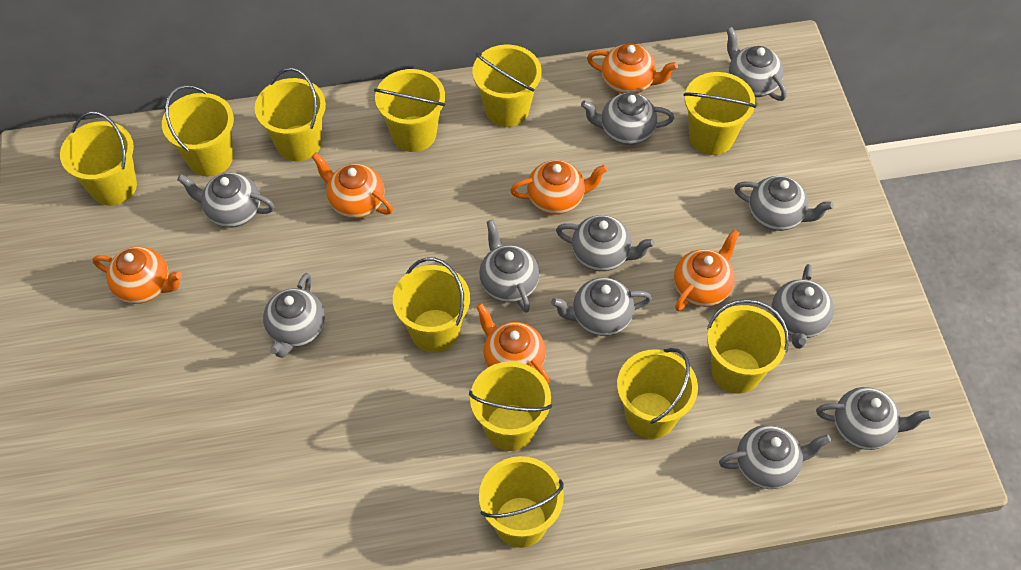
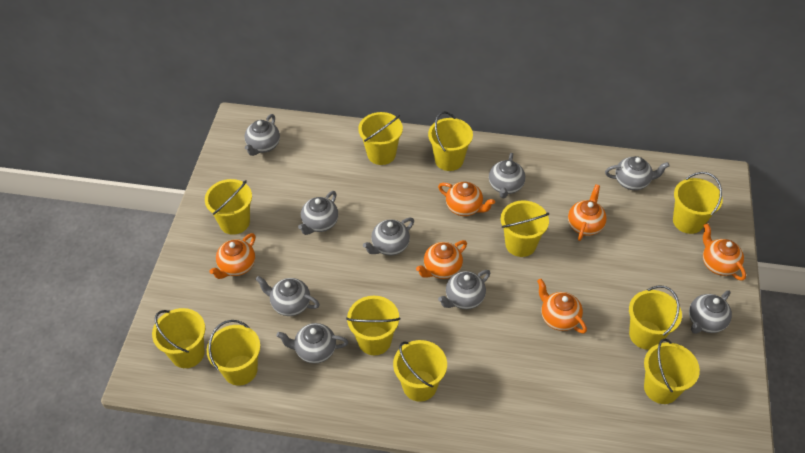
grey teapot: 11 -> 9

